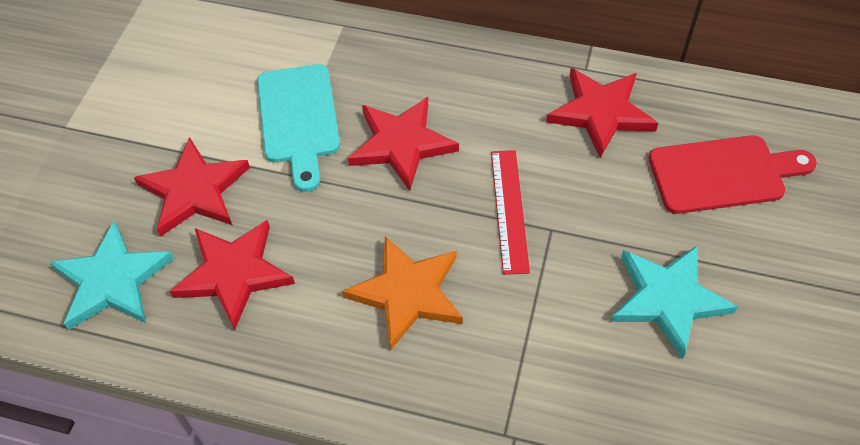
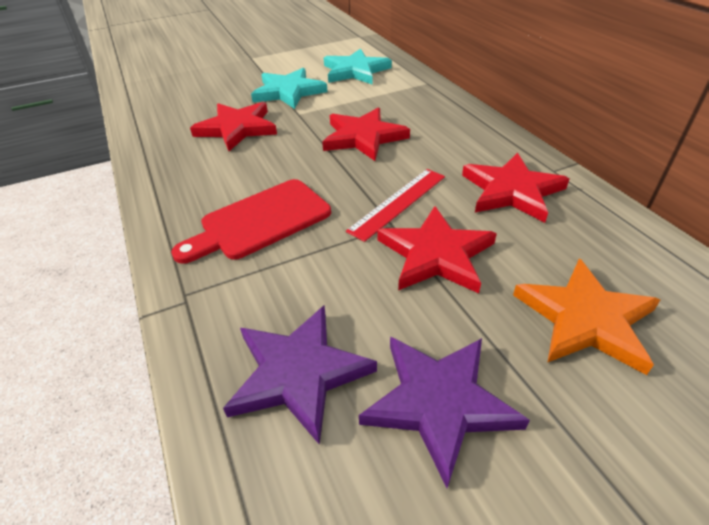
purple star: 0 -> 2
turquoise cutting board: 1 -> 0

